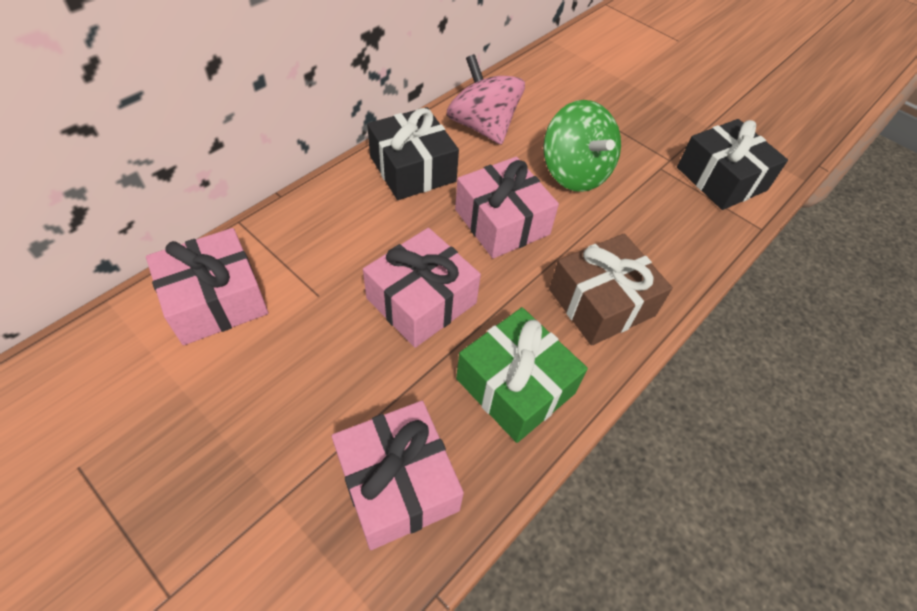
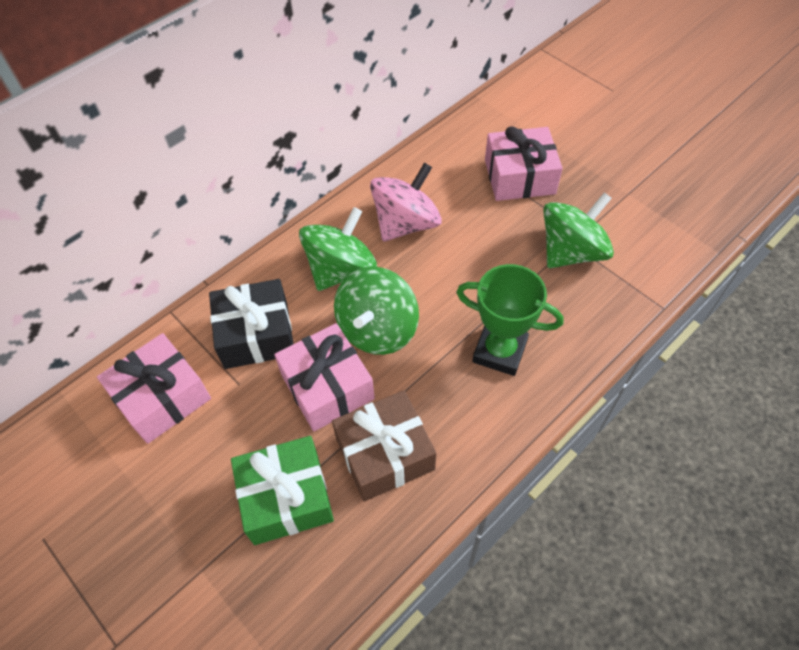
black gift: 2 -> 1
green spinning top: 1 -> 3
green trophy: 0 -> 1
pink gift: 4 -> 3

